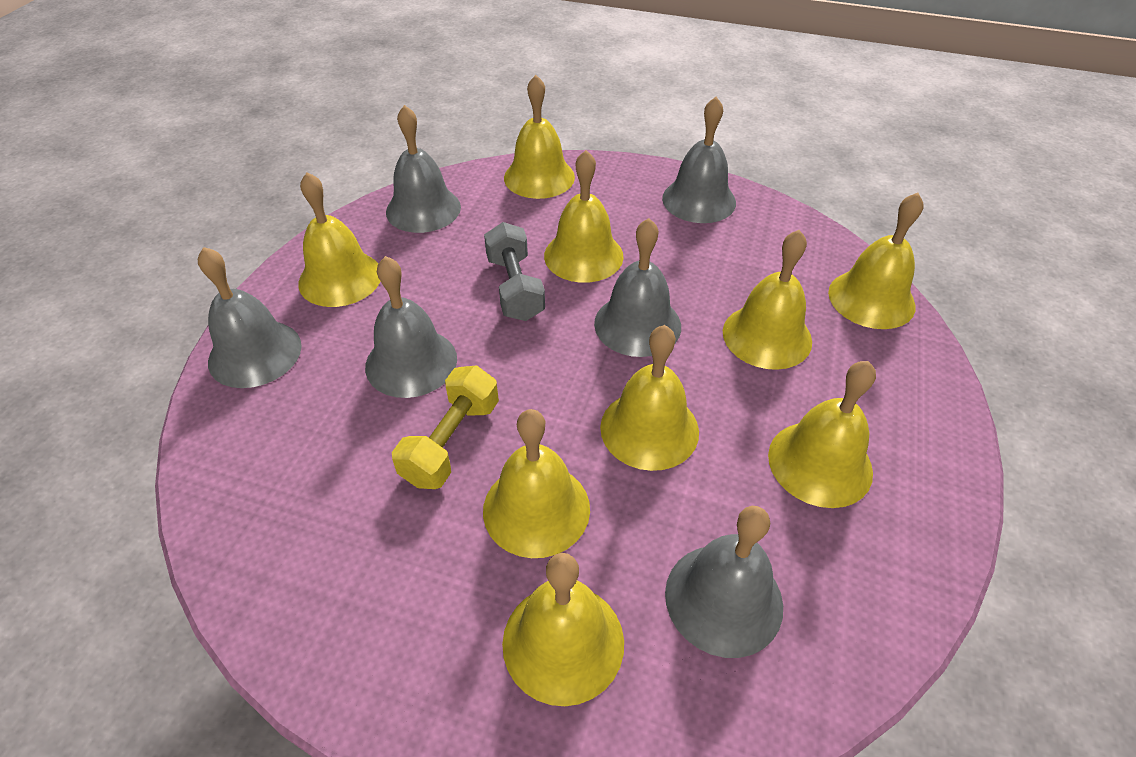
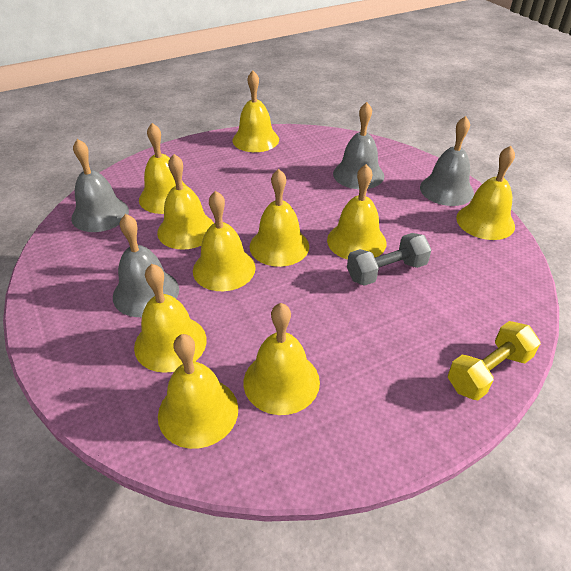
grey bell: 6 -> 4
yellow bell: 9 -> 10

